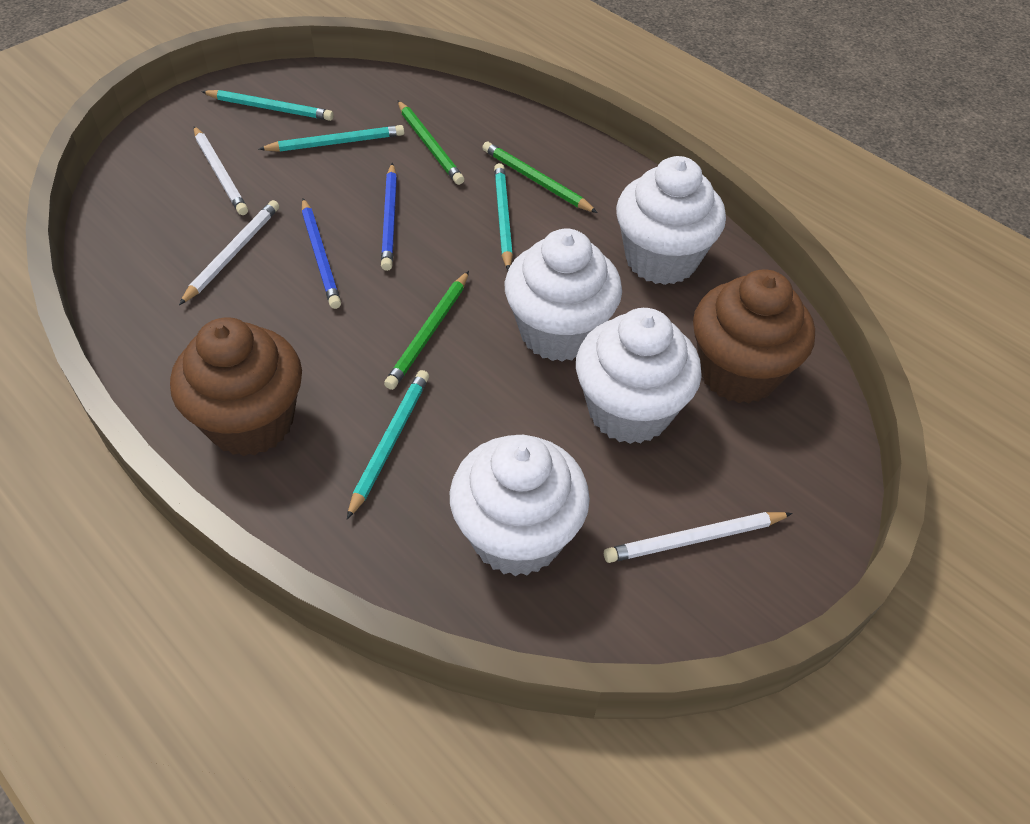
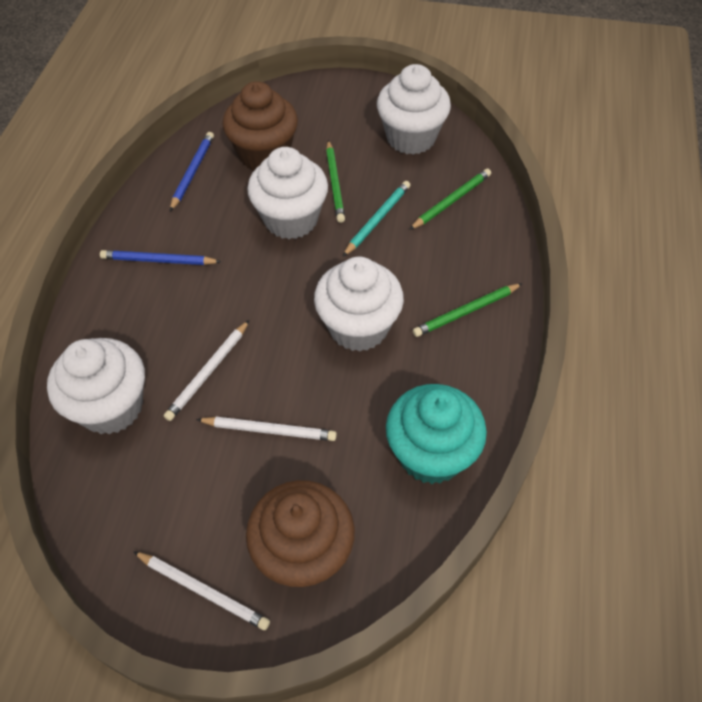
turquoise cupcake: 0 -> 1
turquoise pencil: 4 -> 1

